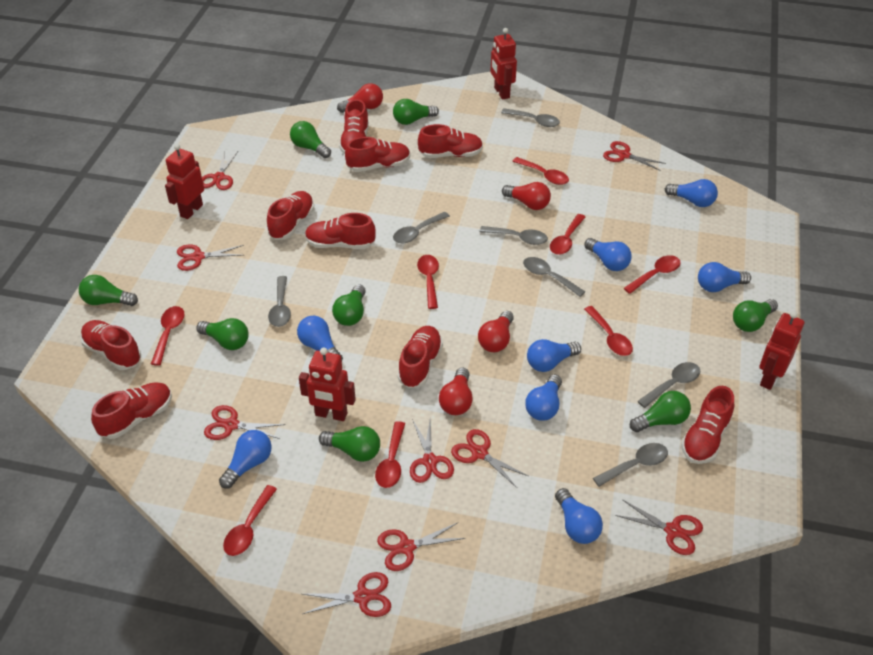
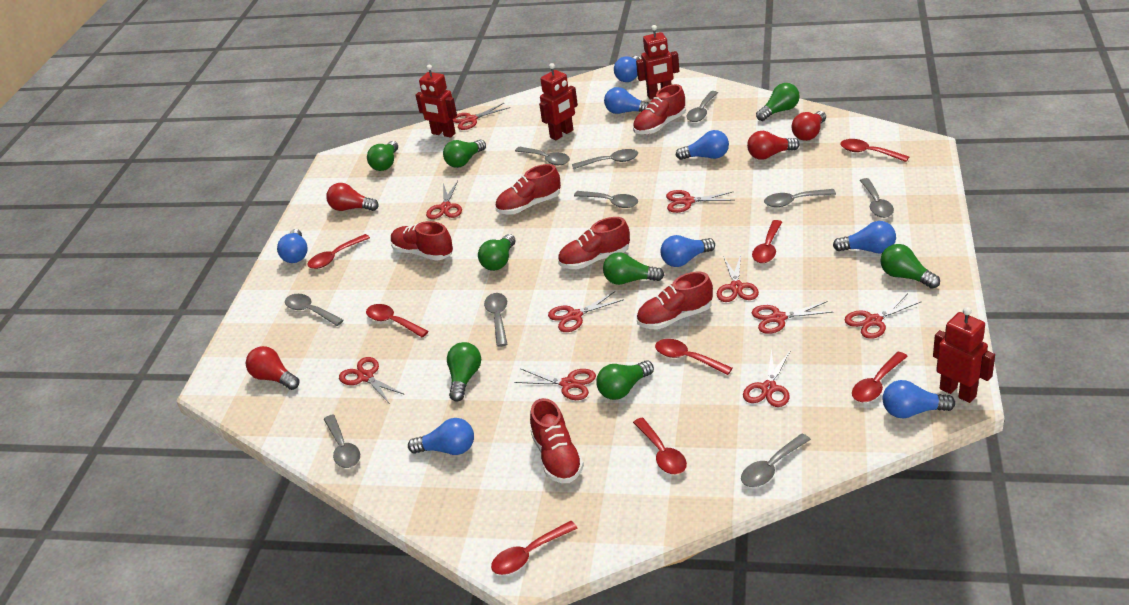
grey spoon: 7 -> 10
red scissors: 9 -> 10
red shoe: 9 -> 6

